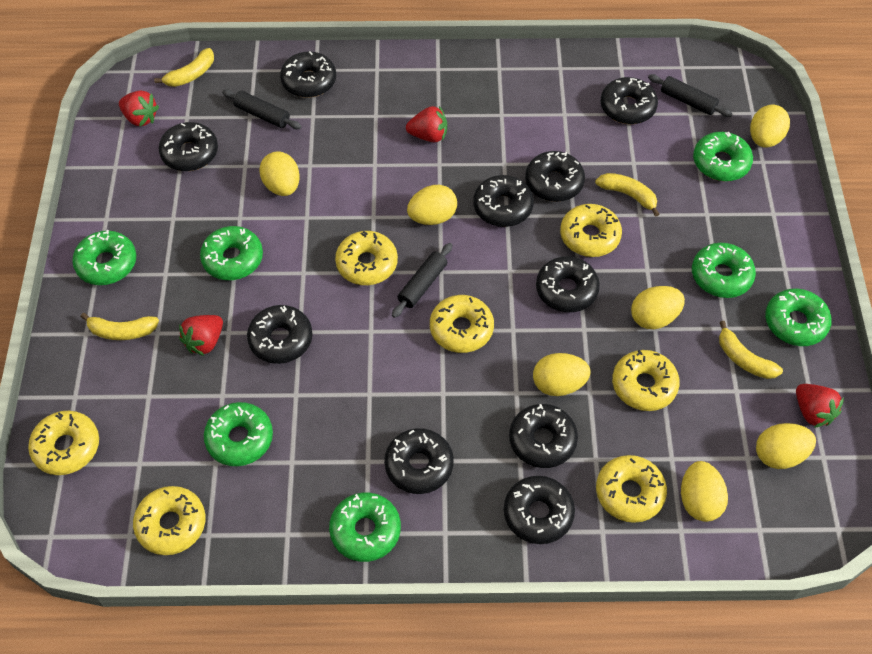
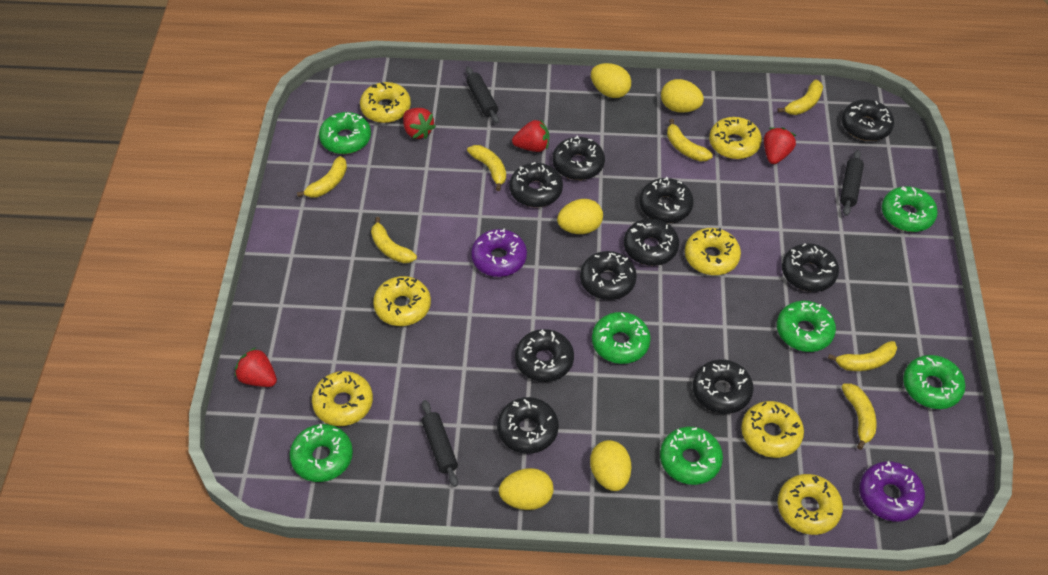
purple donut: 0 -> 2
yellow banana: 4 -> 7
yellow egg: 7 -> 5

